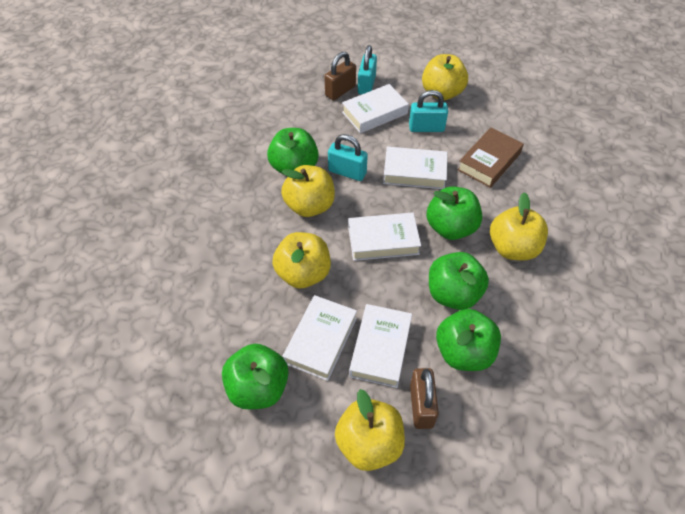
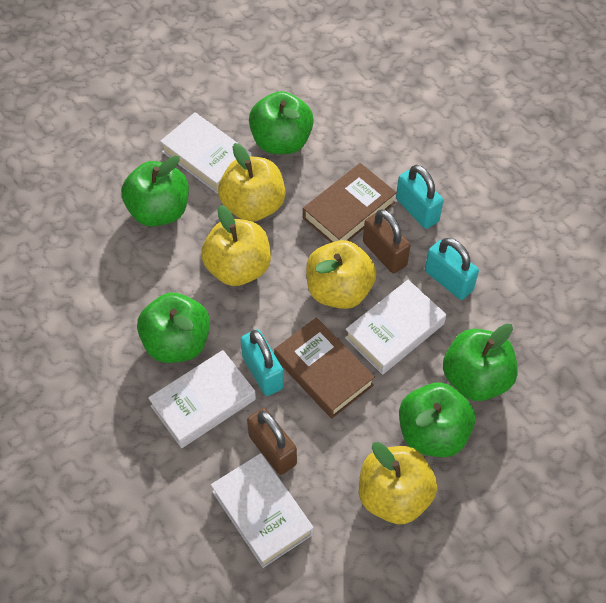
brown book: 1 -> 2
white book: 5 -> 4
yellow apple: 5 -> 4

